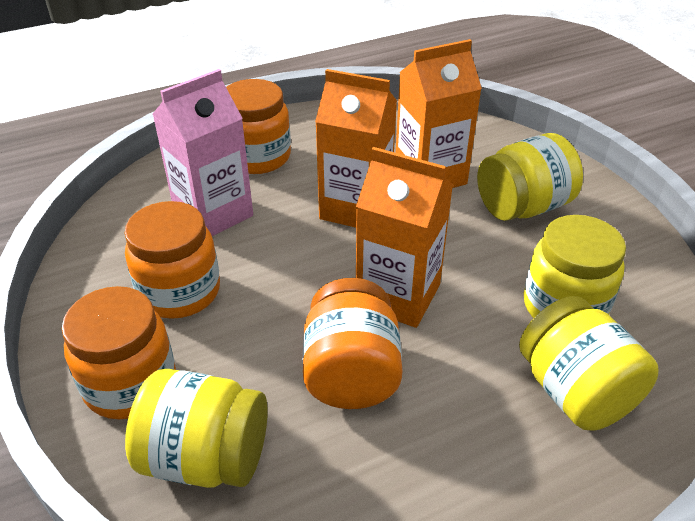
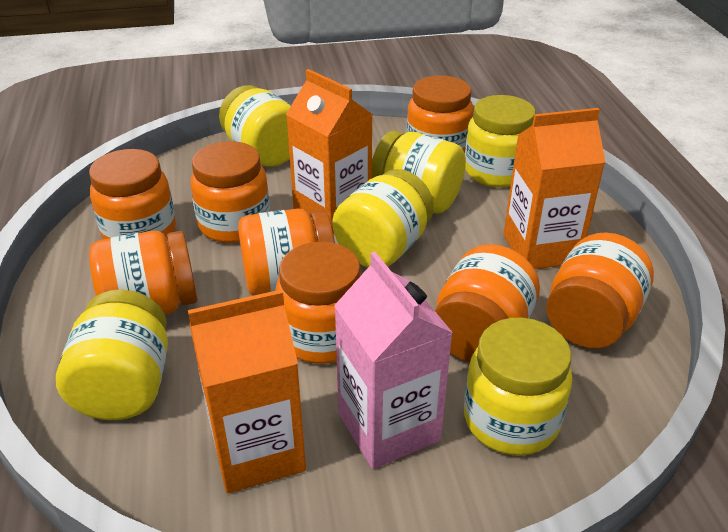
orange jar: 4 -> 8
yellow jar: 4 -> 6

